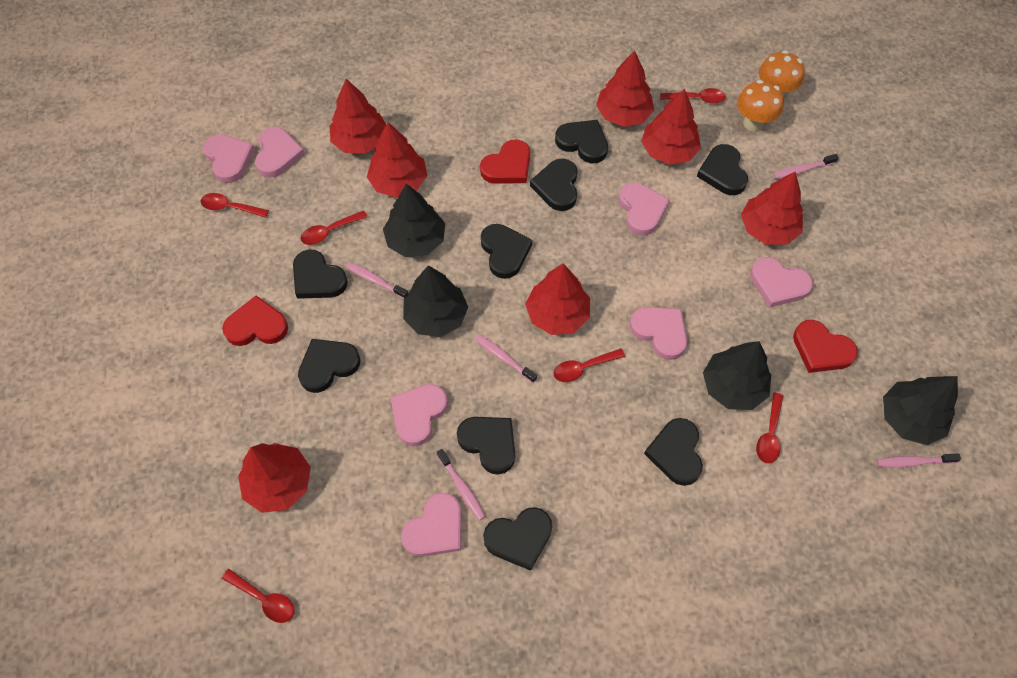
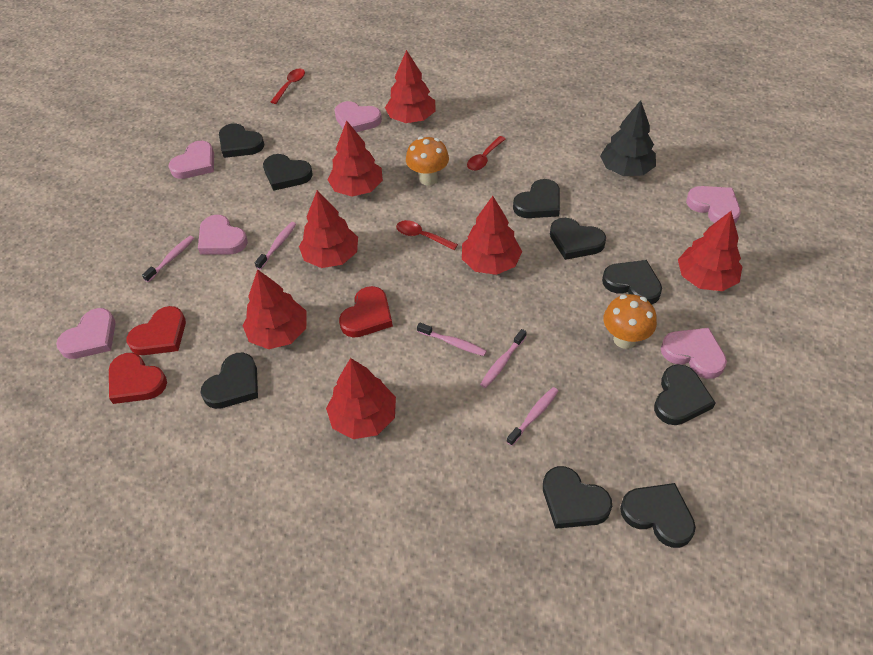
black tree: 4 -> 1
pink heart: 7 -> 6
red spoon: 6 -> 3

